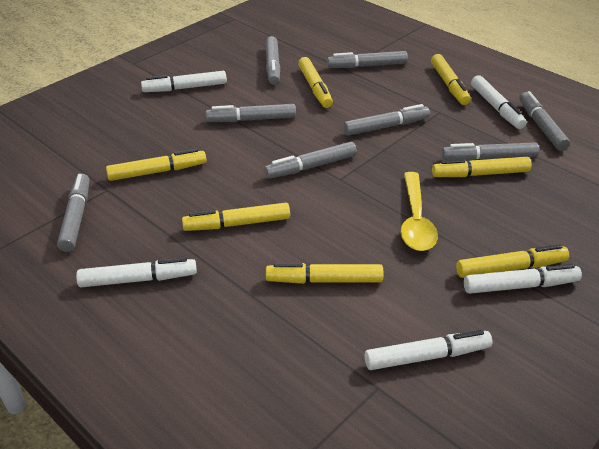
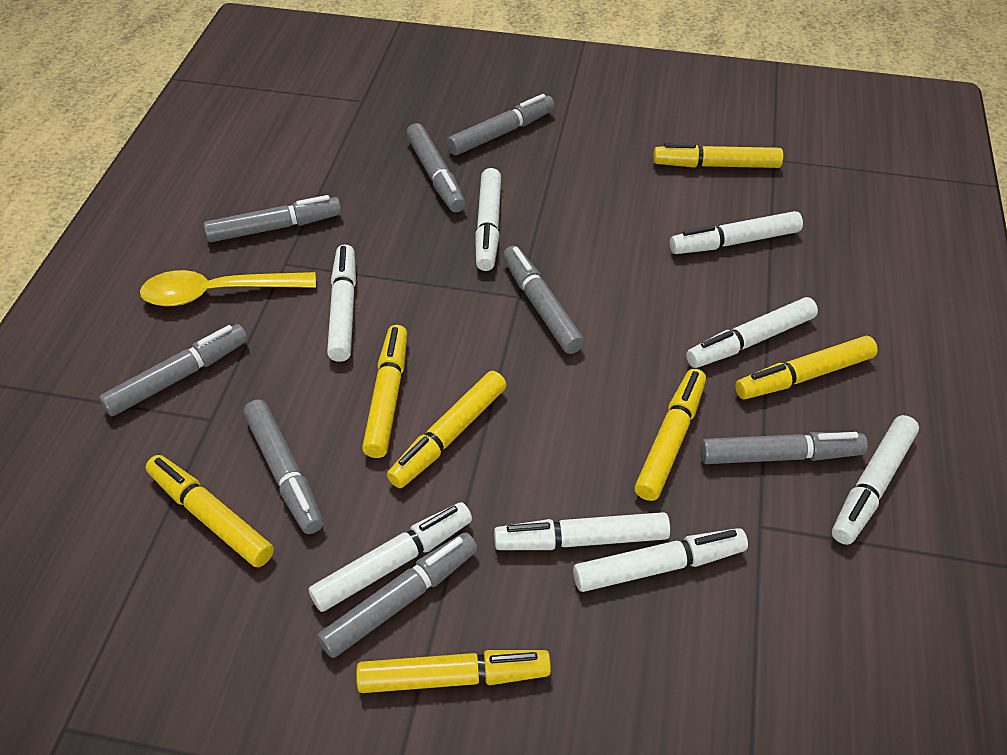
white marker: 5 -> 8

